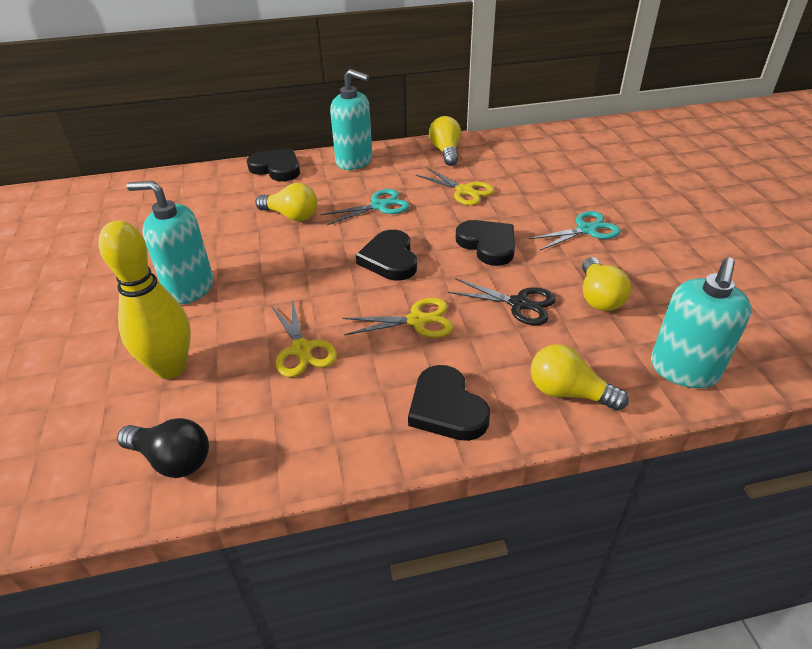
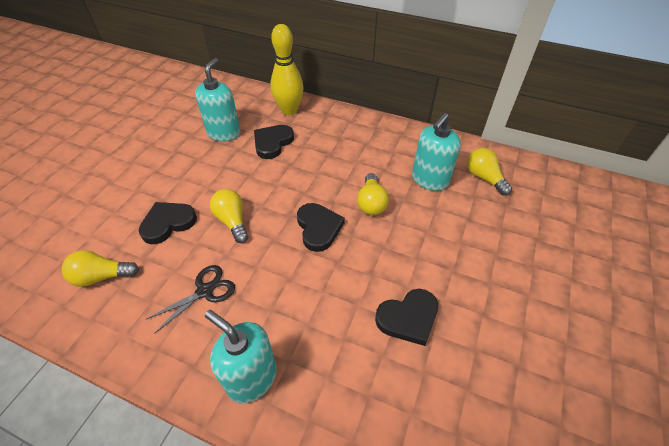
black light bulb: 1 -> 0
turquoise scissors: 2 -> 0
yellow scissors: 3 -> 0

